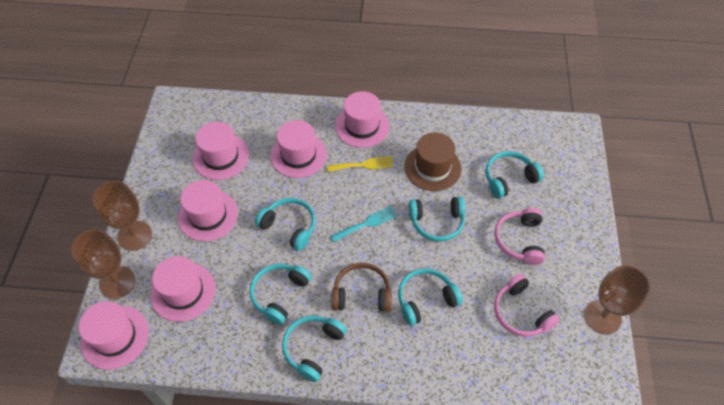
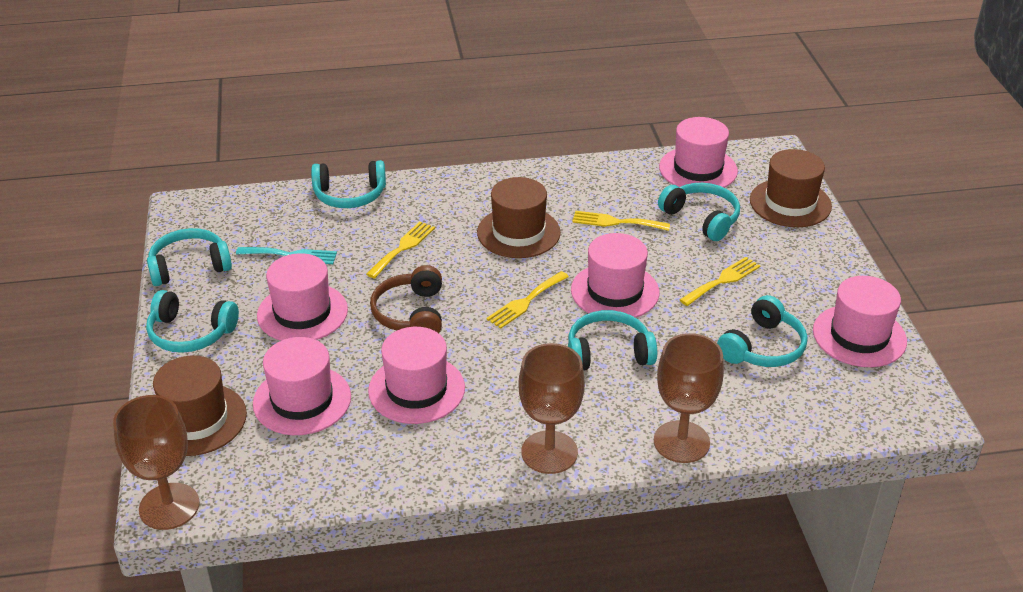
brown hat: 1 -> 3
pink headphones: 2 -> 0
yellow fork: 1 -> 4

